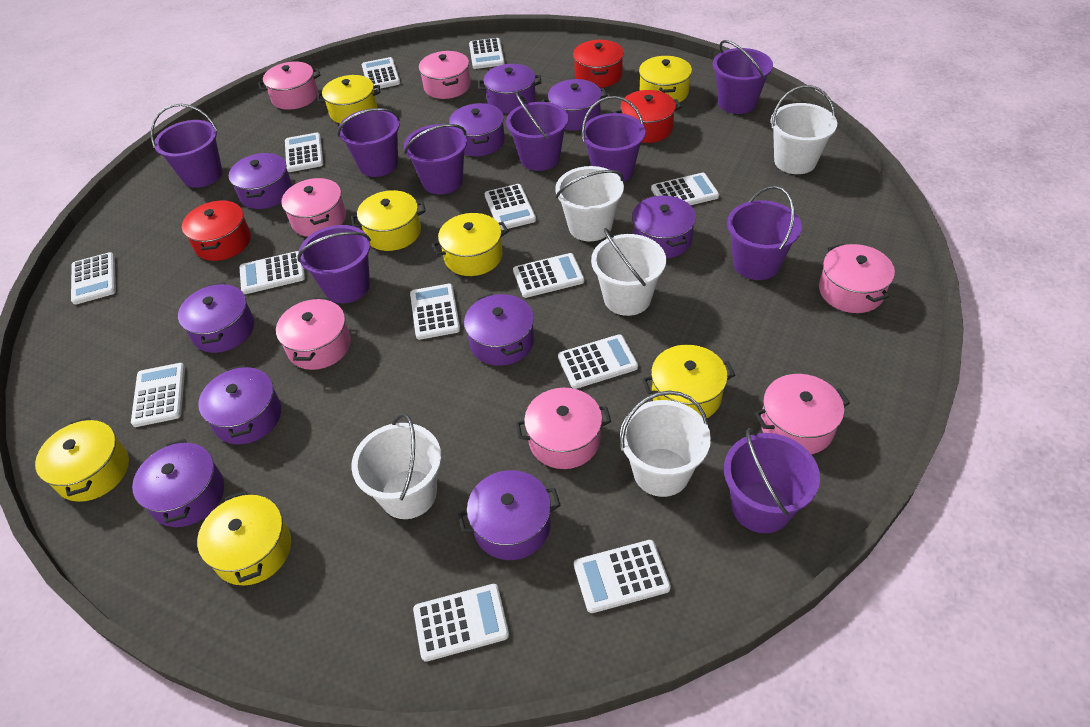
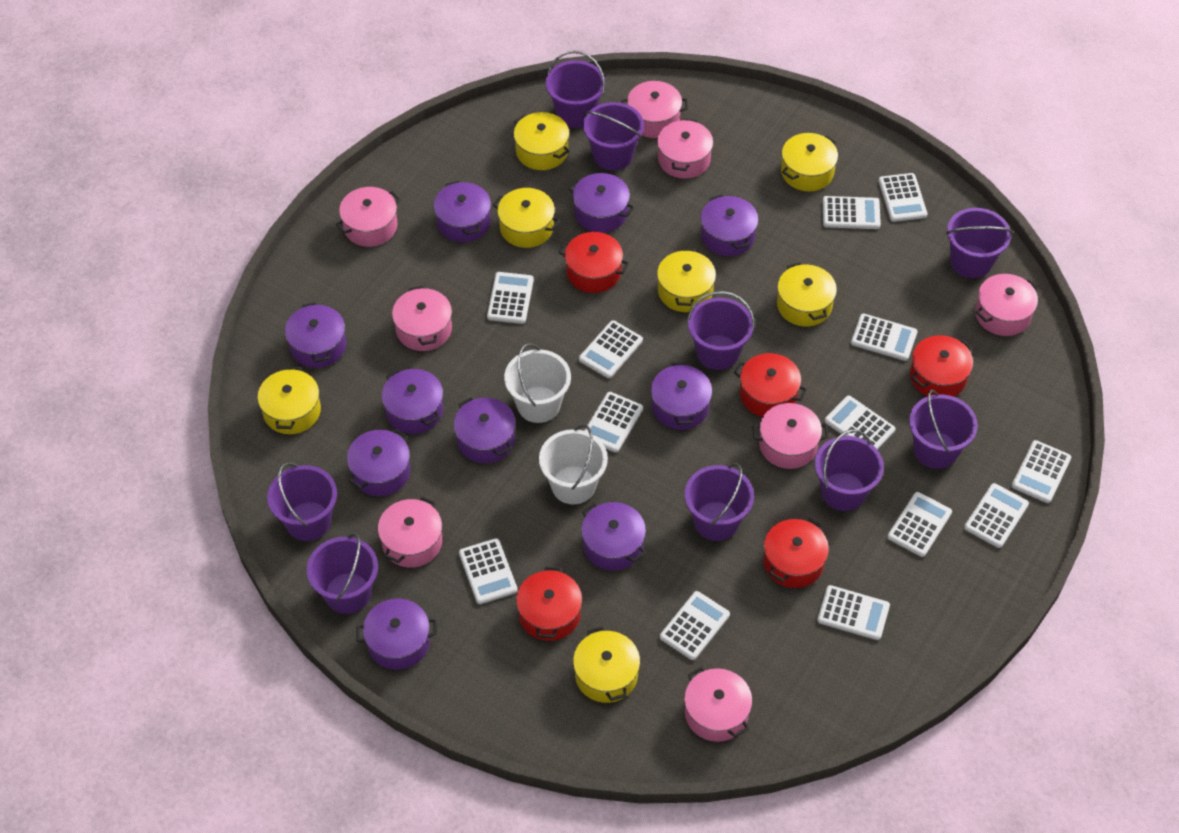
pink pot: 7 -> 8
red pot: 3 -> 5
white bucket: 5 -> 2

